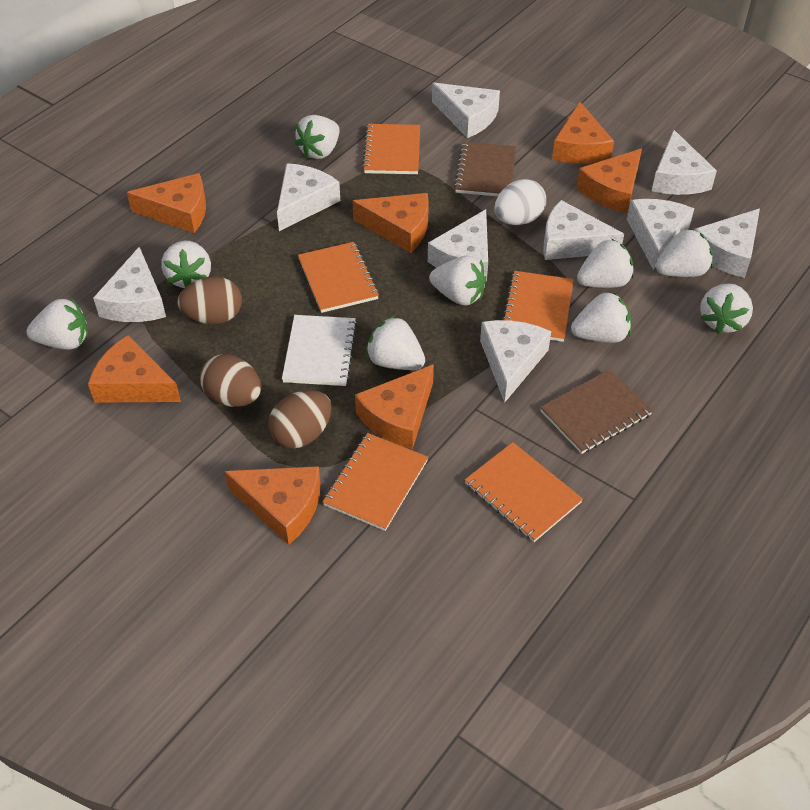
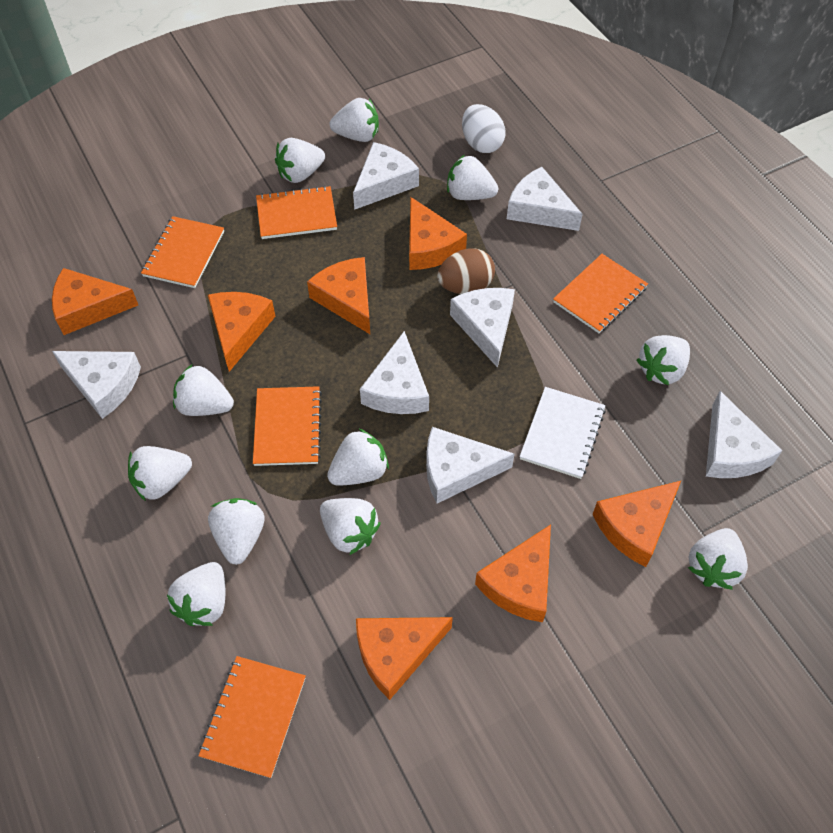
brown egg: 3 -> 1
brown notebook: 2 -> 0
white cheese: 9 -> 7
white strawberry: 9 -> 11

